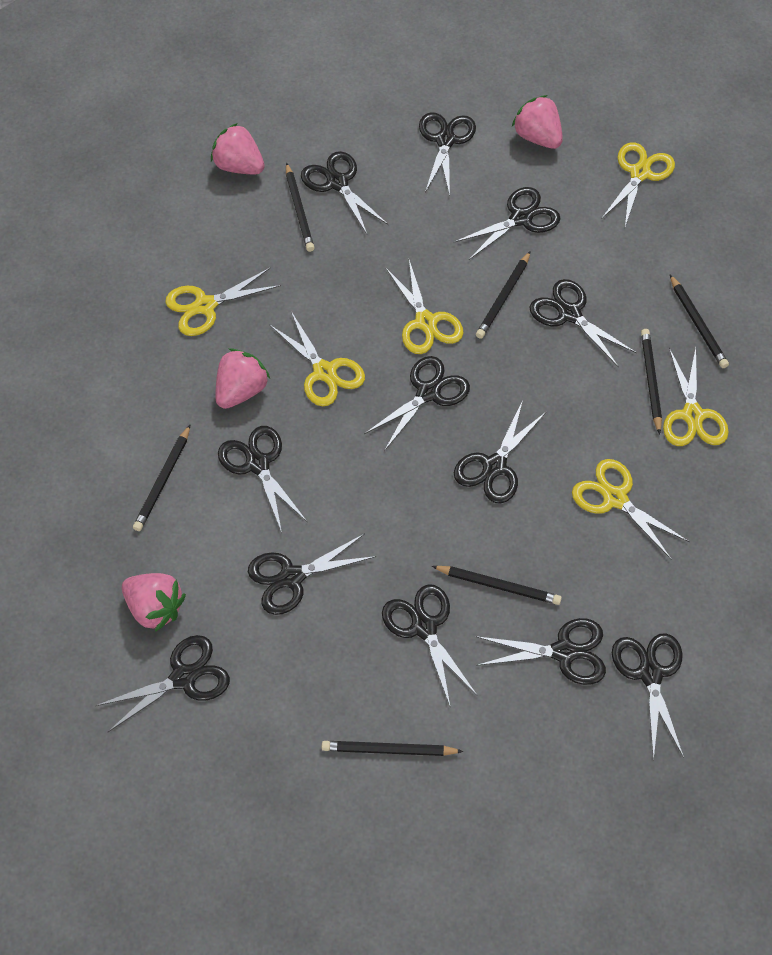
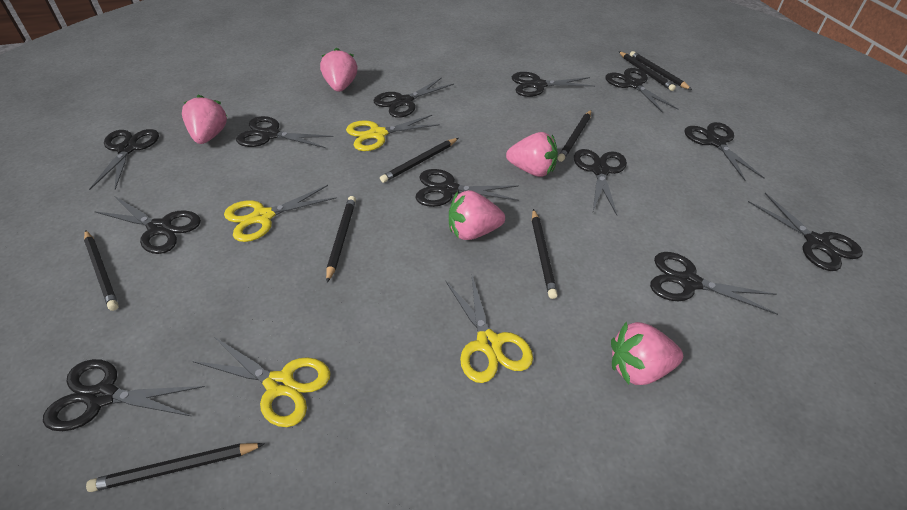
black pencil: 7 -> 8
pink strawberry: 4 -> 5
yellow scissors: 6 -> 4

